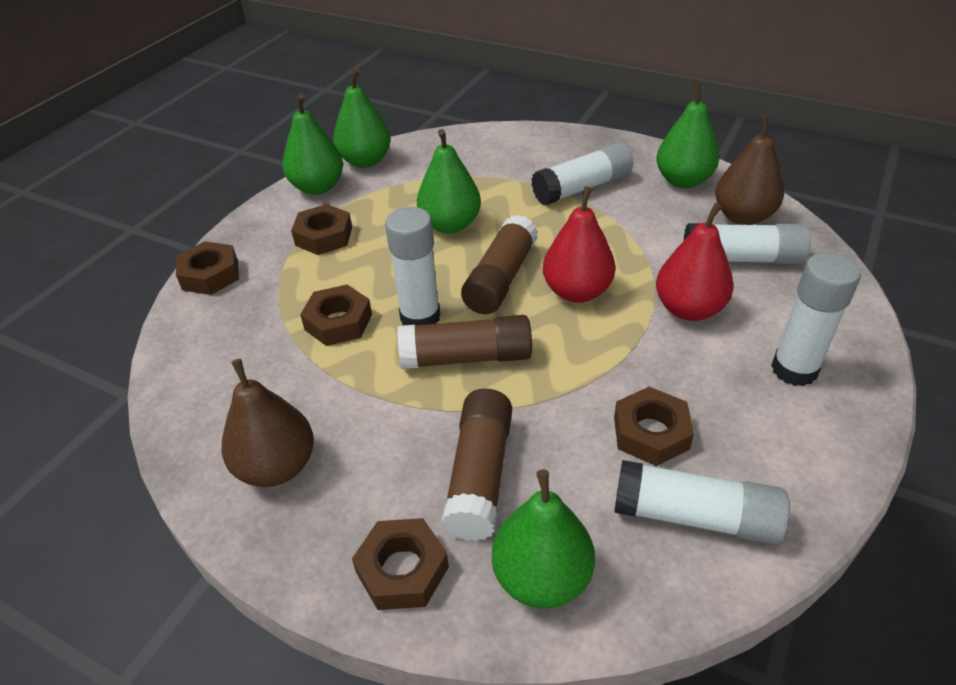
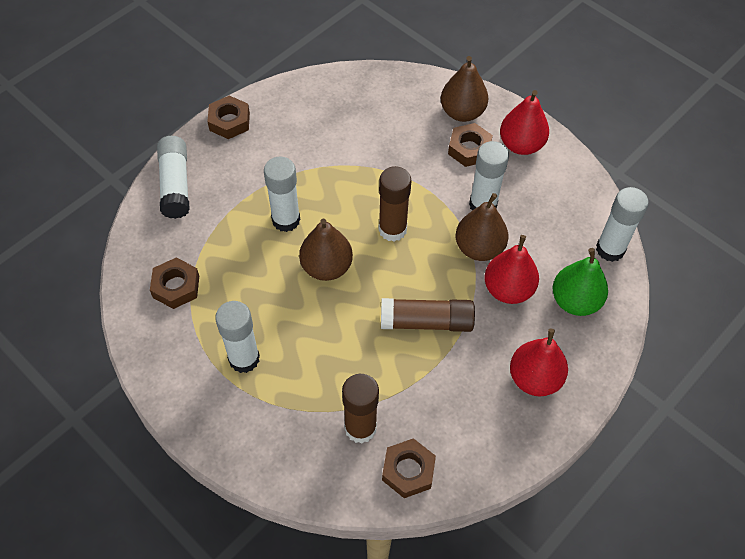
brown nut: 5 -> 4
brown pear: 2 -> 3
green pear: 5 -> 1
red pear: 2 -> 3

